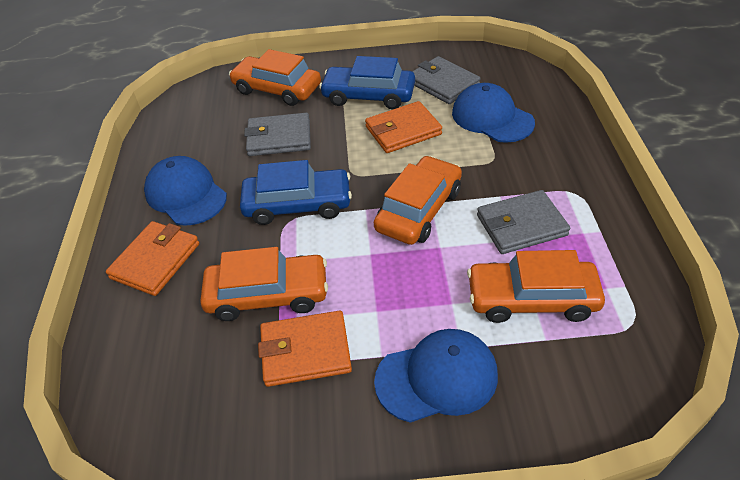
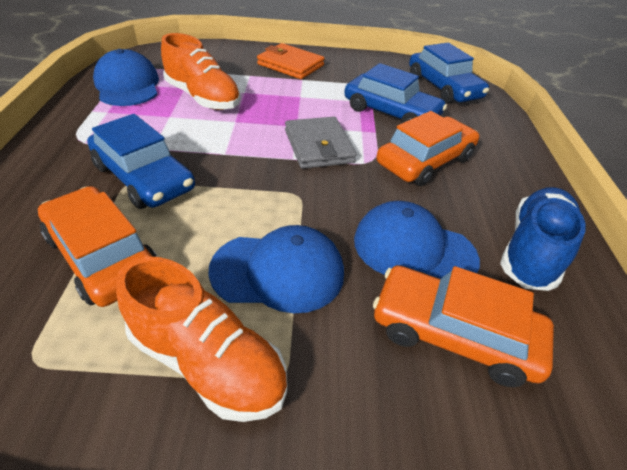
blue car: 2 -> 3
blue shoe: 0 -> 1
grey wallet: 3 -> 1
orange car: 4 -> 3
orange shoe: 0 -> 2
orange wallet: 3 -> 1

